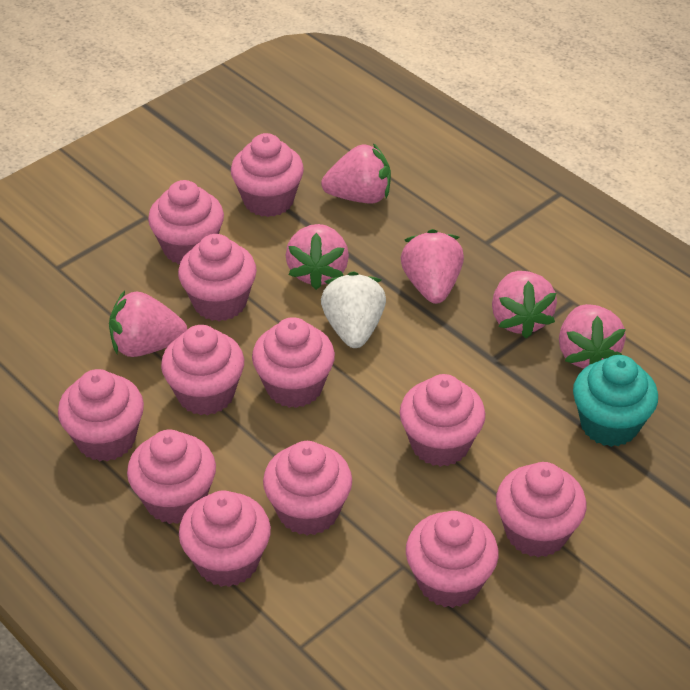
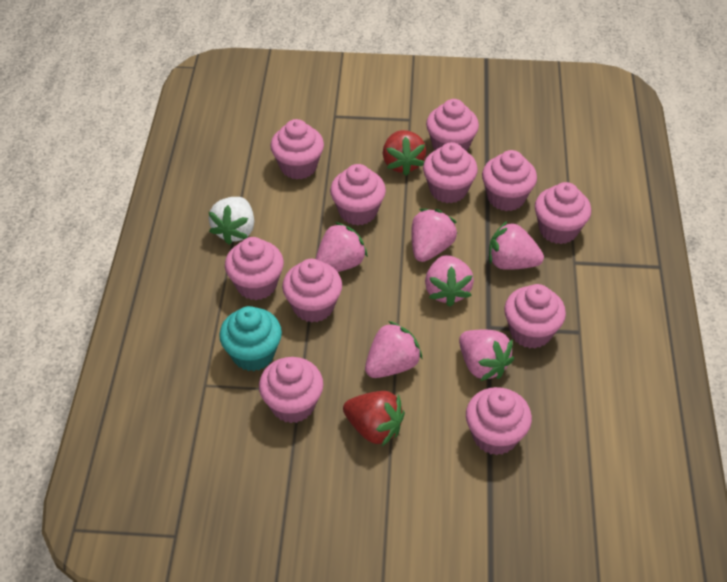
pink cupcake: 12 -> 11
red strawberry: 0 -> 2

